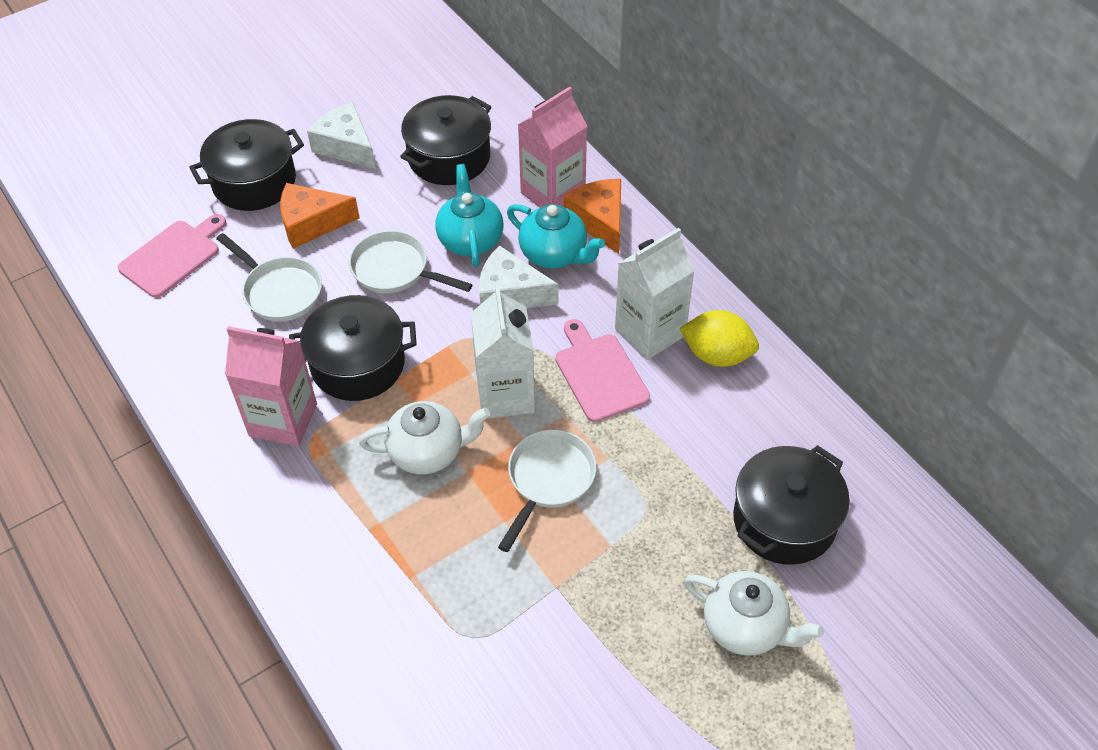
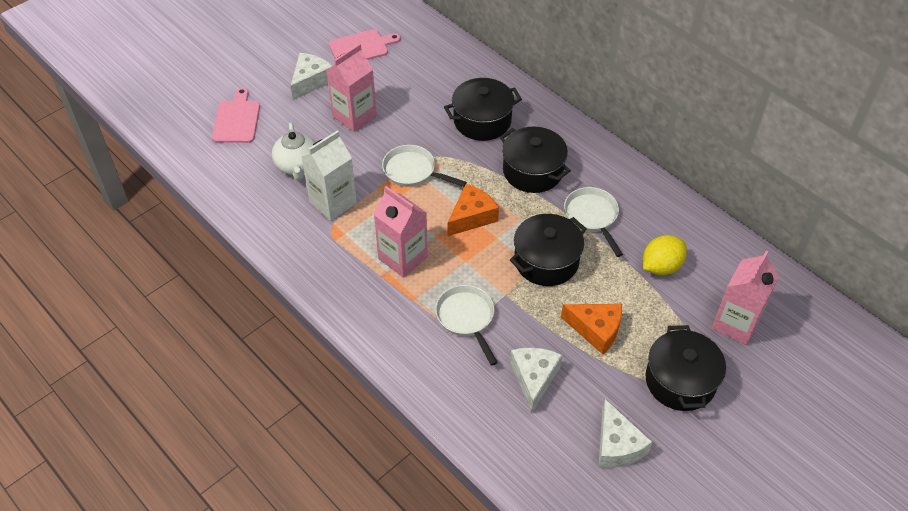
pink carton: 2 -> 3
turquoise teapot: 2 -> 0
white carton: 2 -> 1
white cheese: 2 -> 3
white teapot: 2 -> 1

